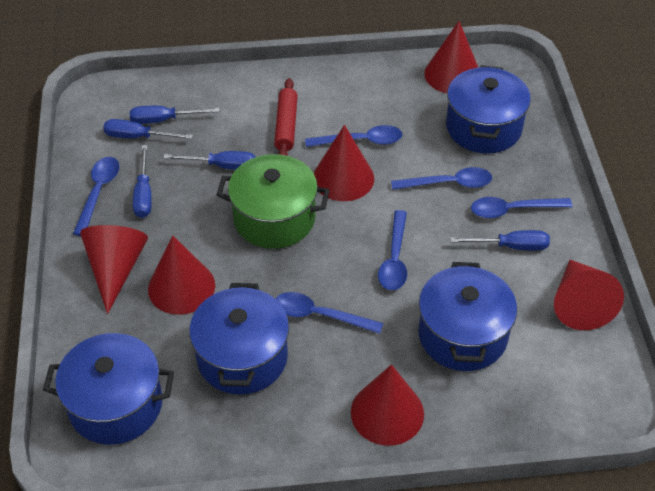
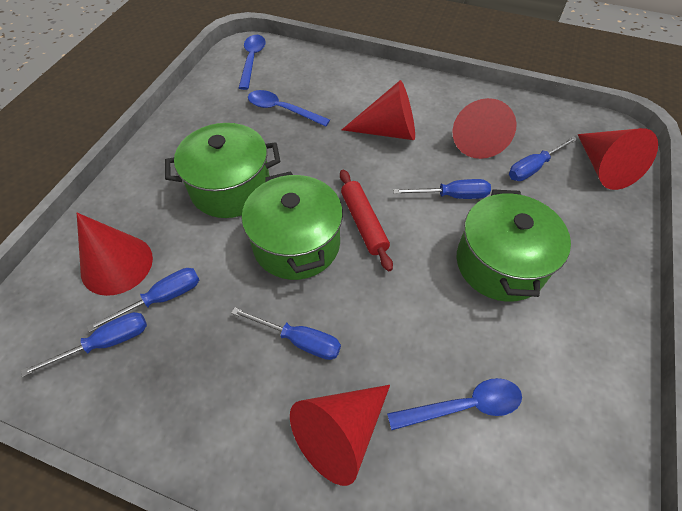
blue pot: 4 -> 0
blue spoon: 6 -> 3
green pot: 1 -> 3
red cone: 6 -> 5

